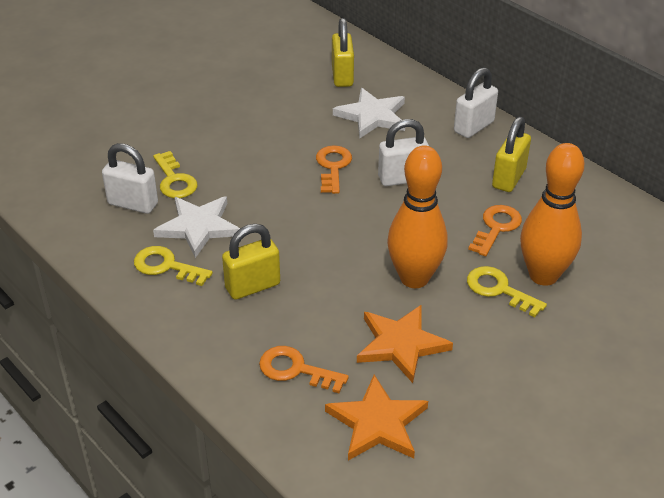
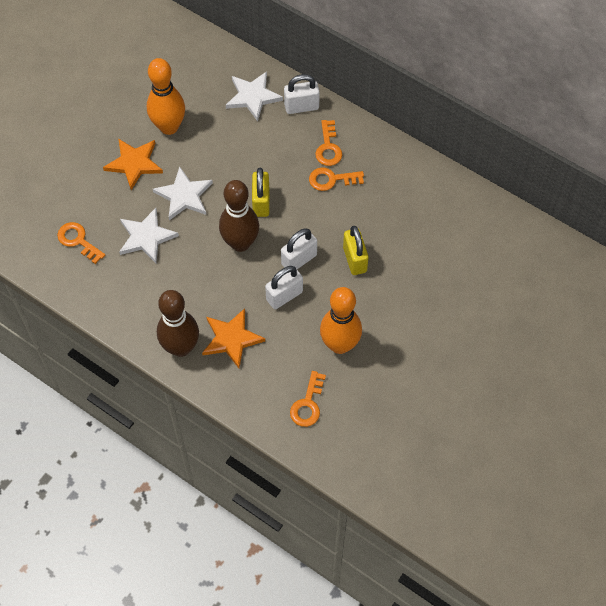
brown bowling pin: 0 -> 2
orange key: 3 -> 4
white star: 2 -> 3
yellow key: 3 -> 0
yellow padlock: 3 -> 2

